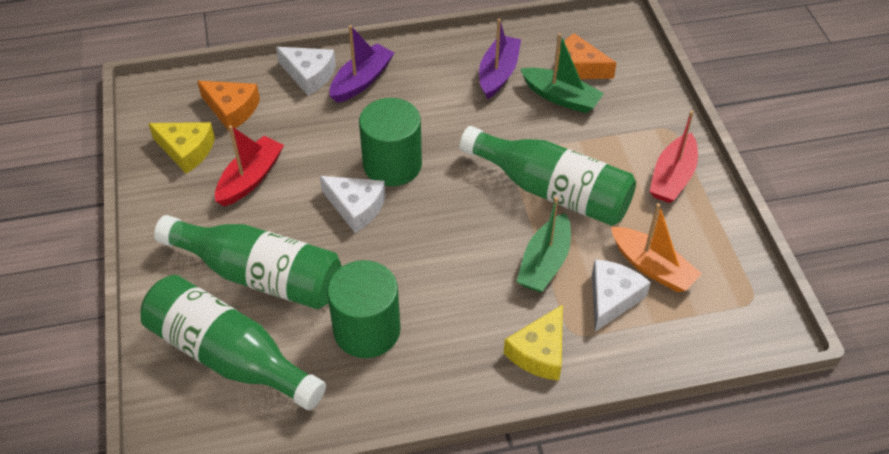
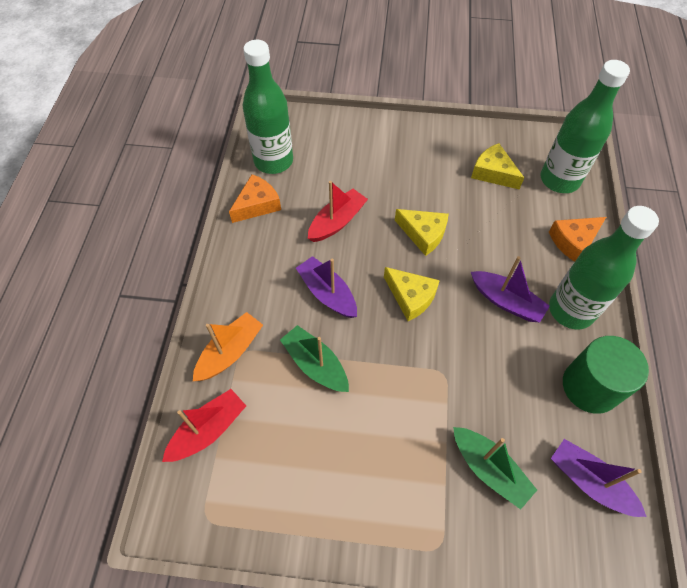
green cylinder: 2 -> 1
purple boat: 2 -> 3
white cheese: 3 -> 0
yellow cheese: 2 -> 3

